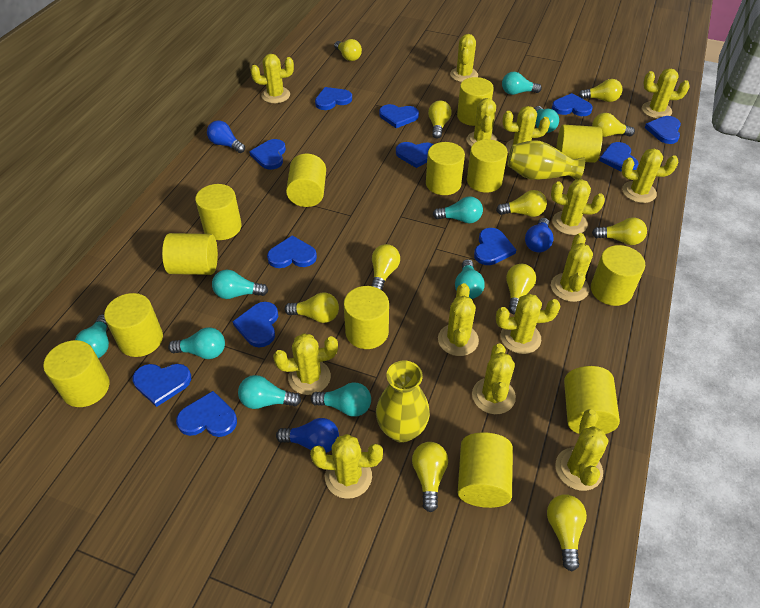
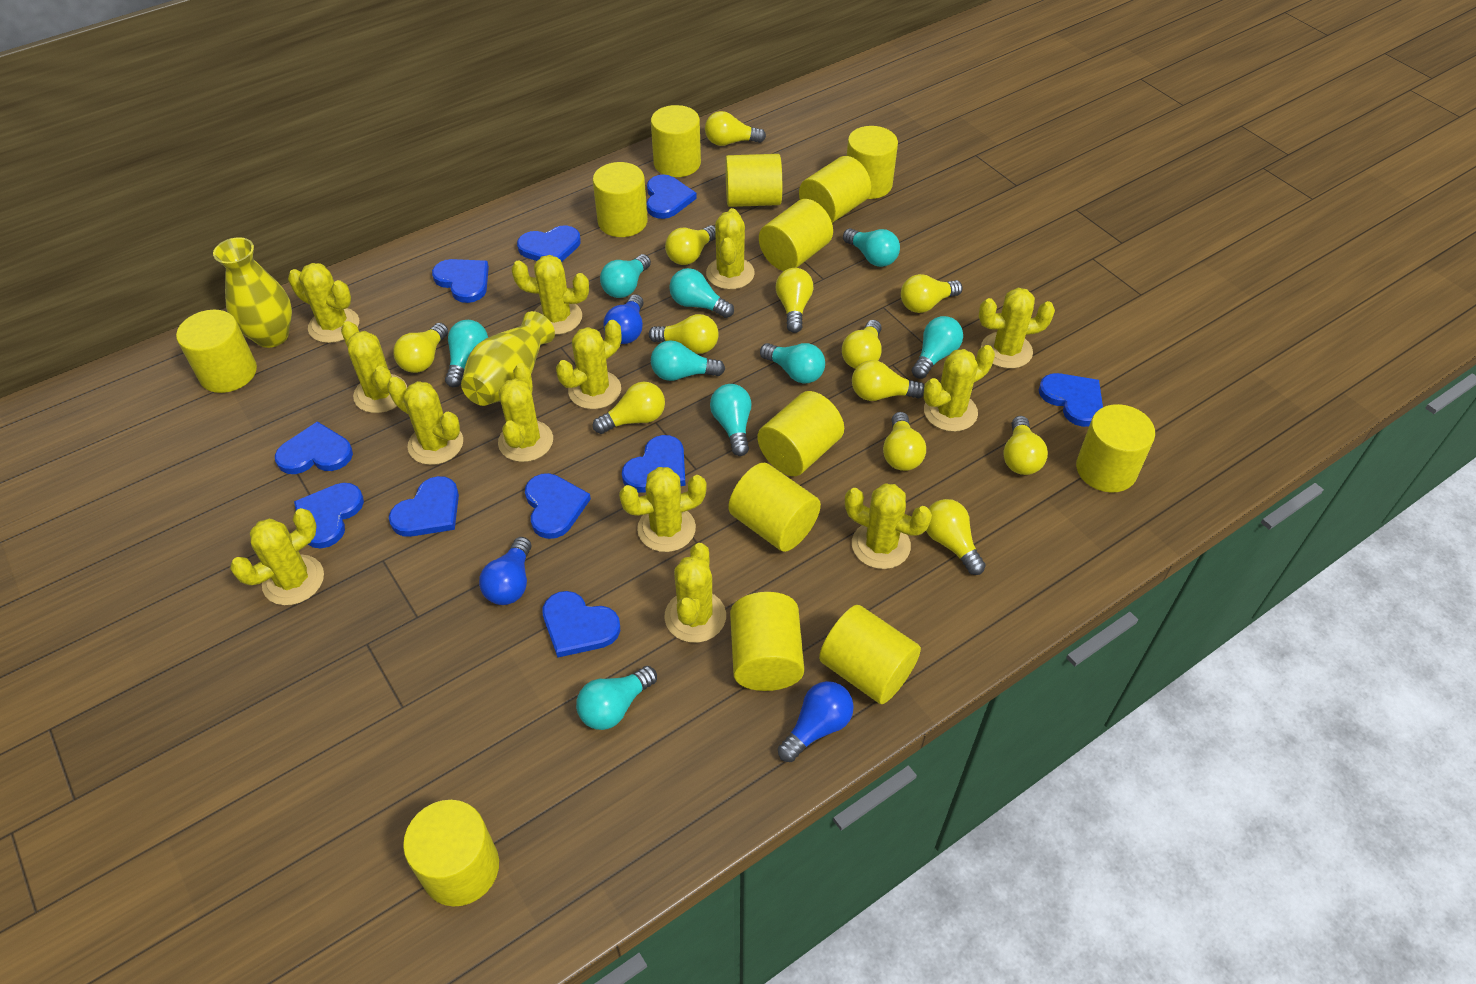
blue heart: 12 -> 10
yellow cactus: 14 -> 13
yellow light bulb: 11 -> 12

